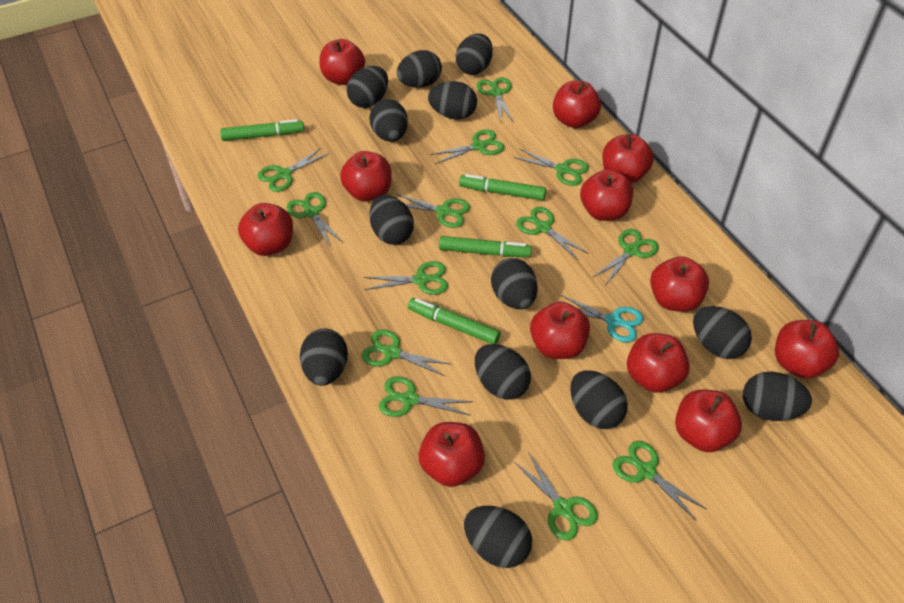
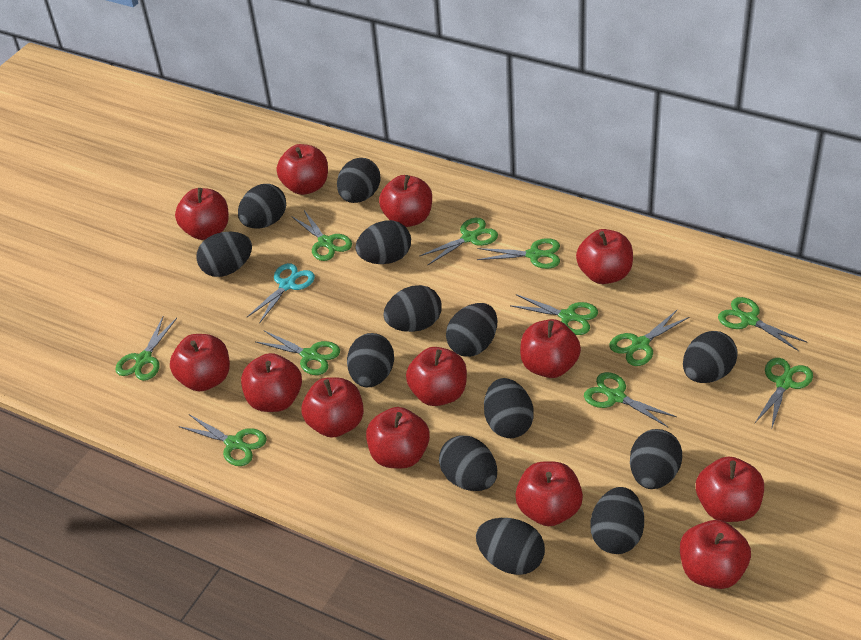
green marker: 4 -> 0
green scissors: 13 -> 11
red apple: 12 -> 13

